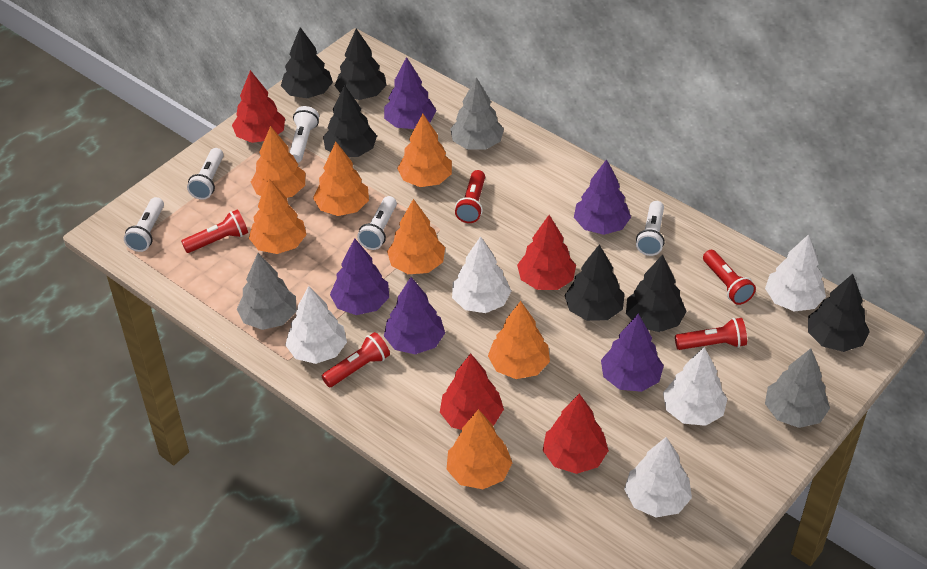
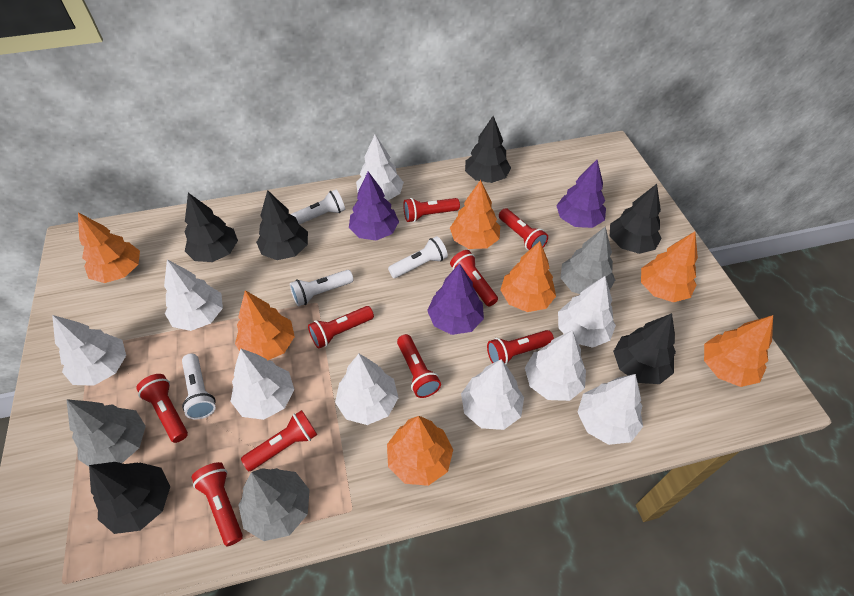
purple tree: 5 -> 3
red flashlight: 5 -> 9
red tree: 4 -> 0
white flashlight: 5 -> 4
white tree: 5 -> 9

